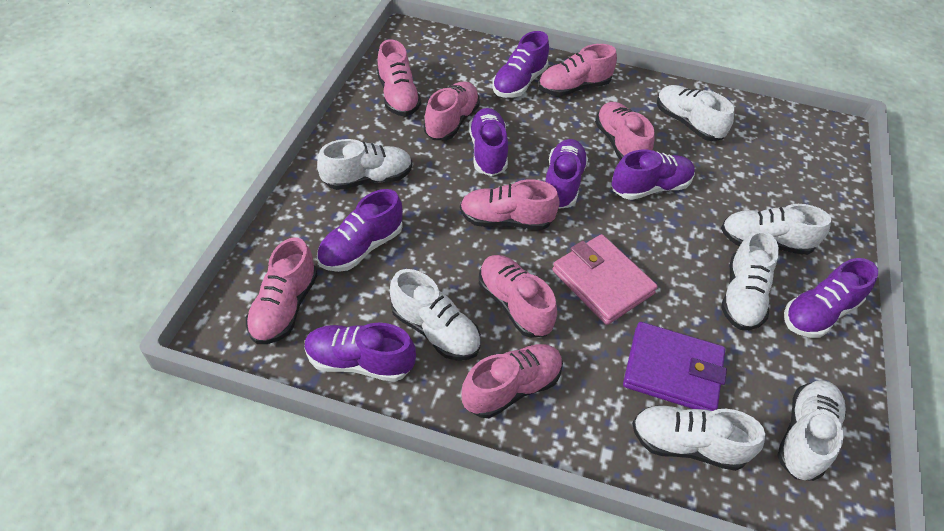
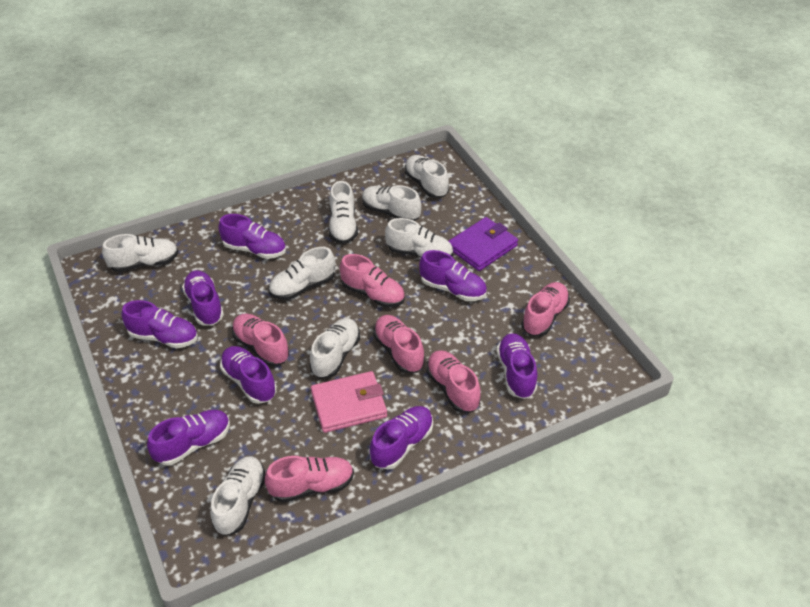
pink shoe: 8 -> 6
purple shoe: 7 -> 8
white shoe: 7 -> 8

